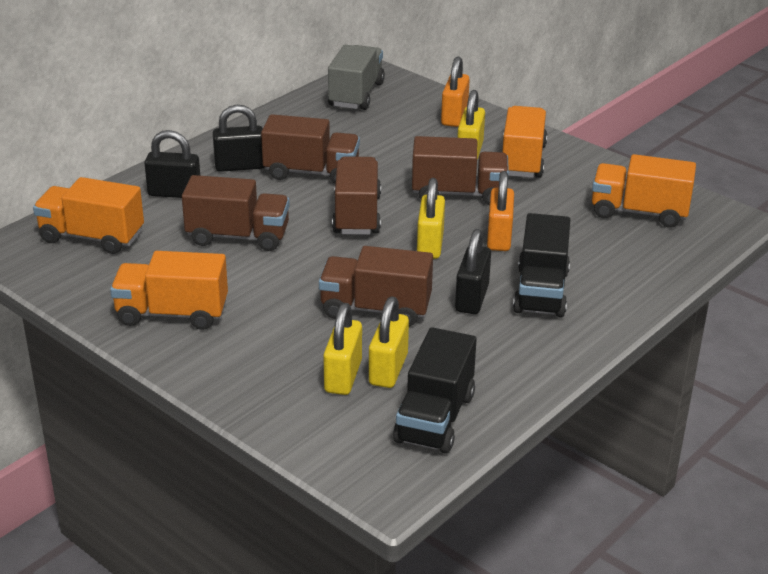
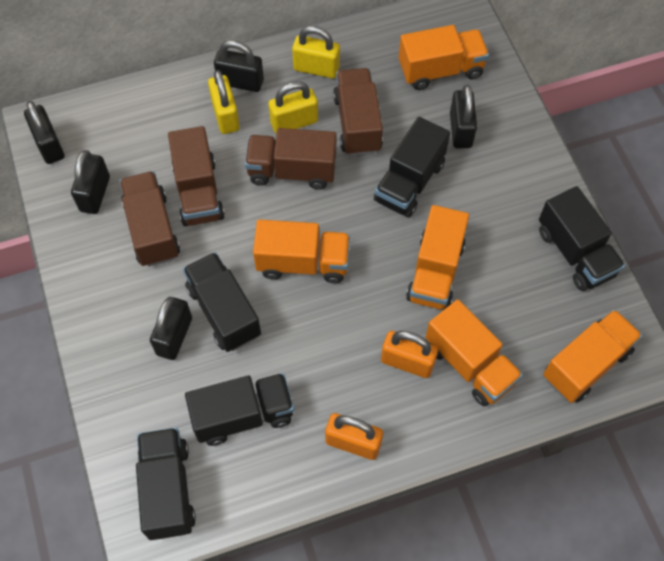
black padlock: 3 -> 5
black truck: 2 -> 5
brown truck: 5 -> 4
grey truck: 1 -> 0
orange truck: 4 -> 5
yellow padlock: 4 -> 3

